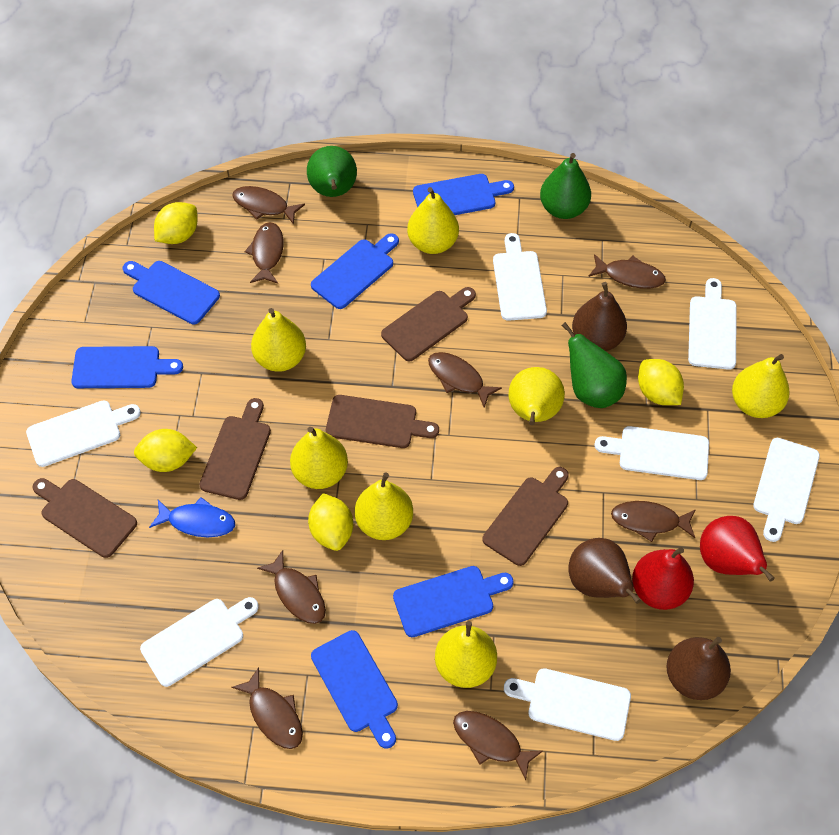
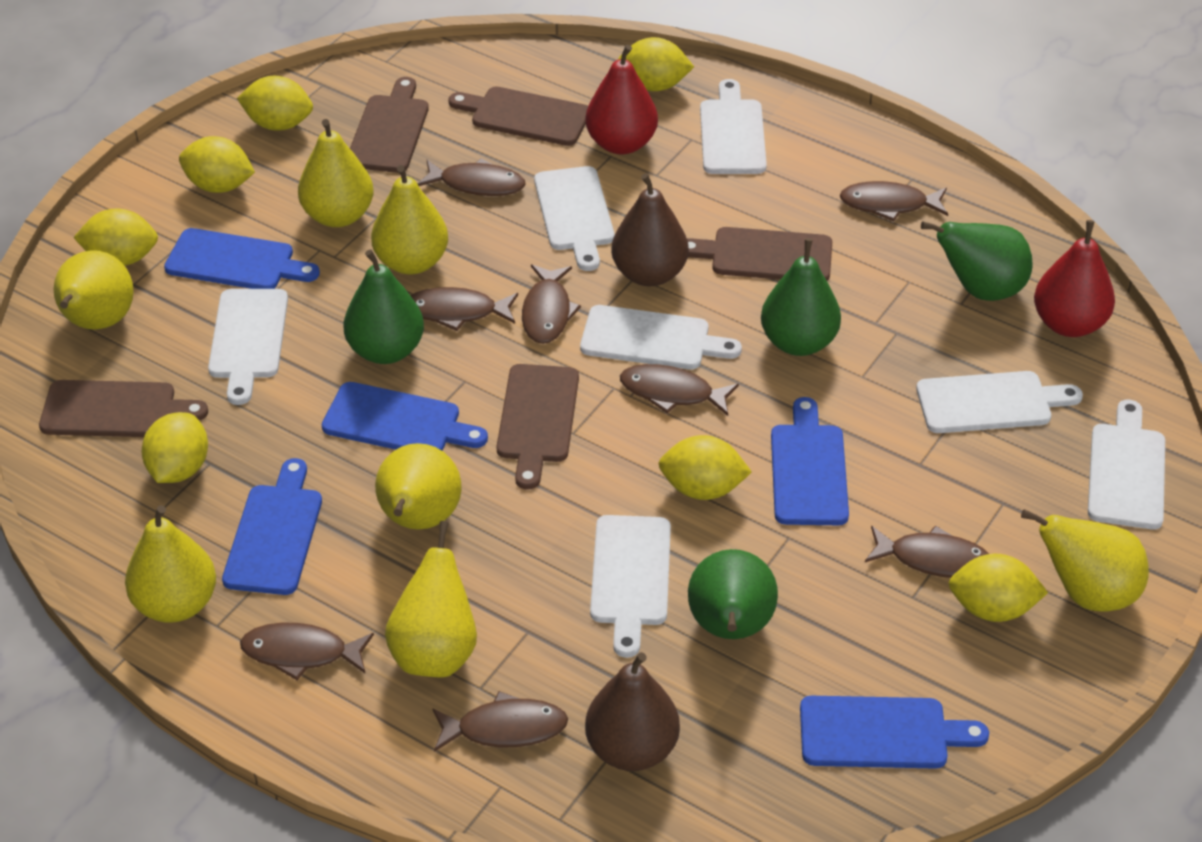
blue cutting board: 6 -> 5
blue fish: 1 -> 0
brown pear: 3 -> 2
green pear: 3 -> 4
yellow lemon: 4 -> 7

